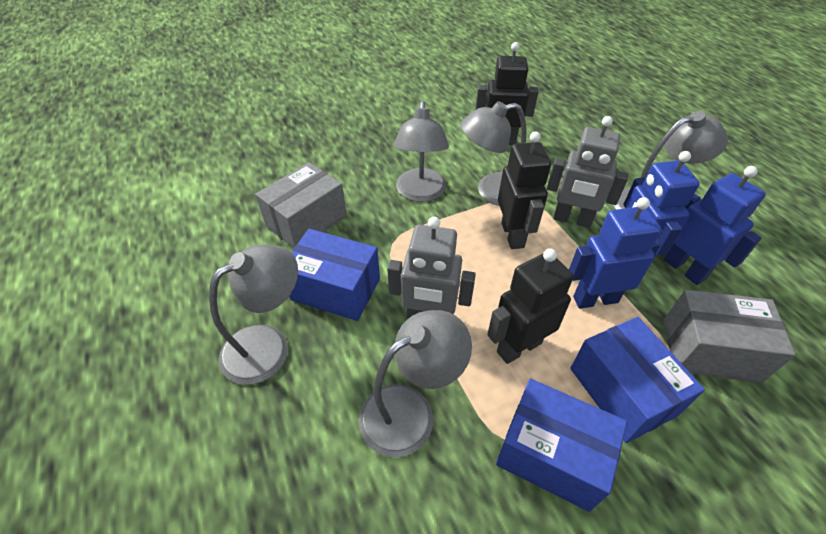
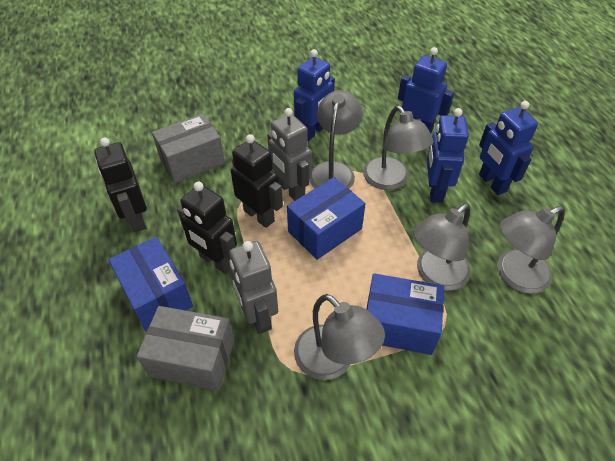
blue robot: 3 -> 4

